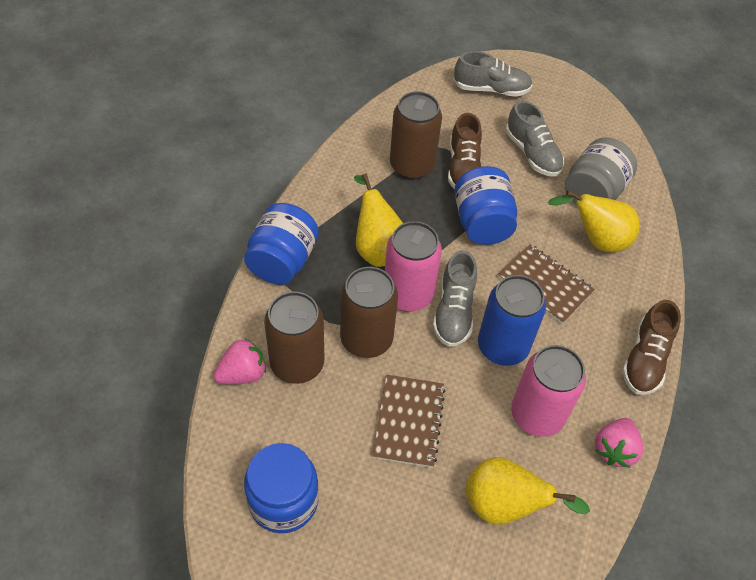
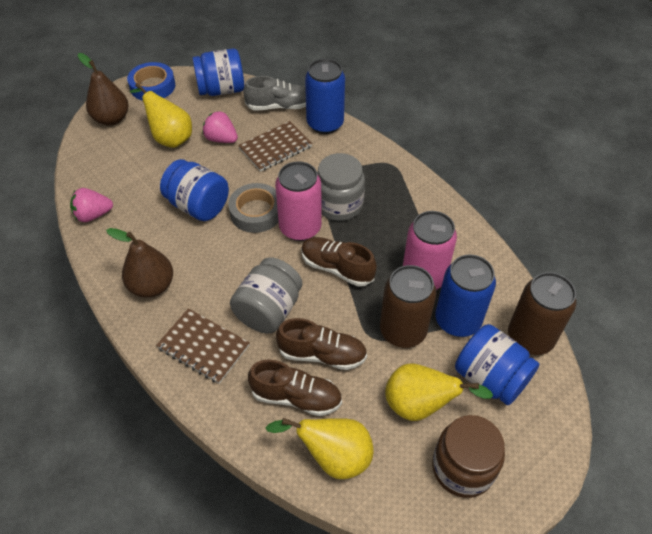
blue can: 1 -> 2
blue tape: 0 -> 1
brown can: 3 -> 2
brown jar: 0 -> 1
brown pear: 0 -> 2
brown shoe: 2 -> 3
grey jar: 1 -> 2
grey shoe: 3 -> 1
grey tape: 0 -> 1

